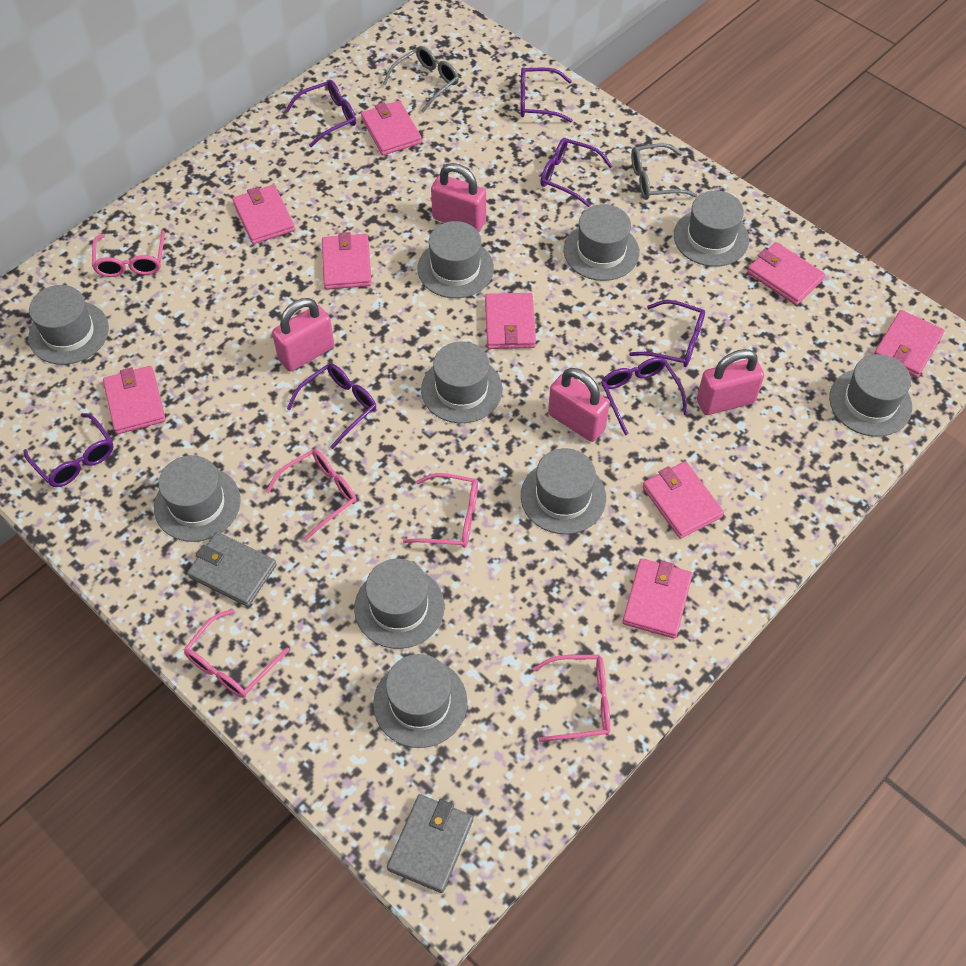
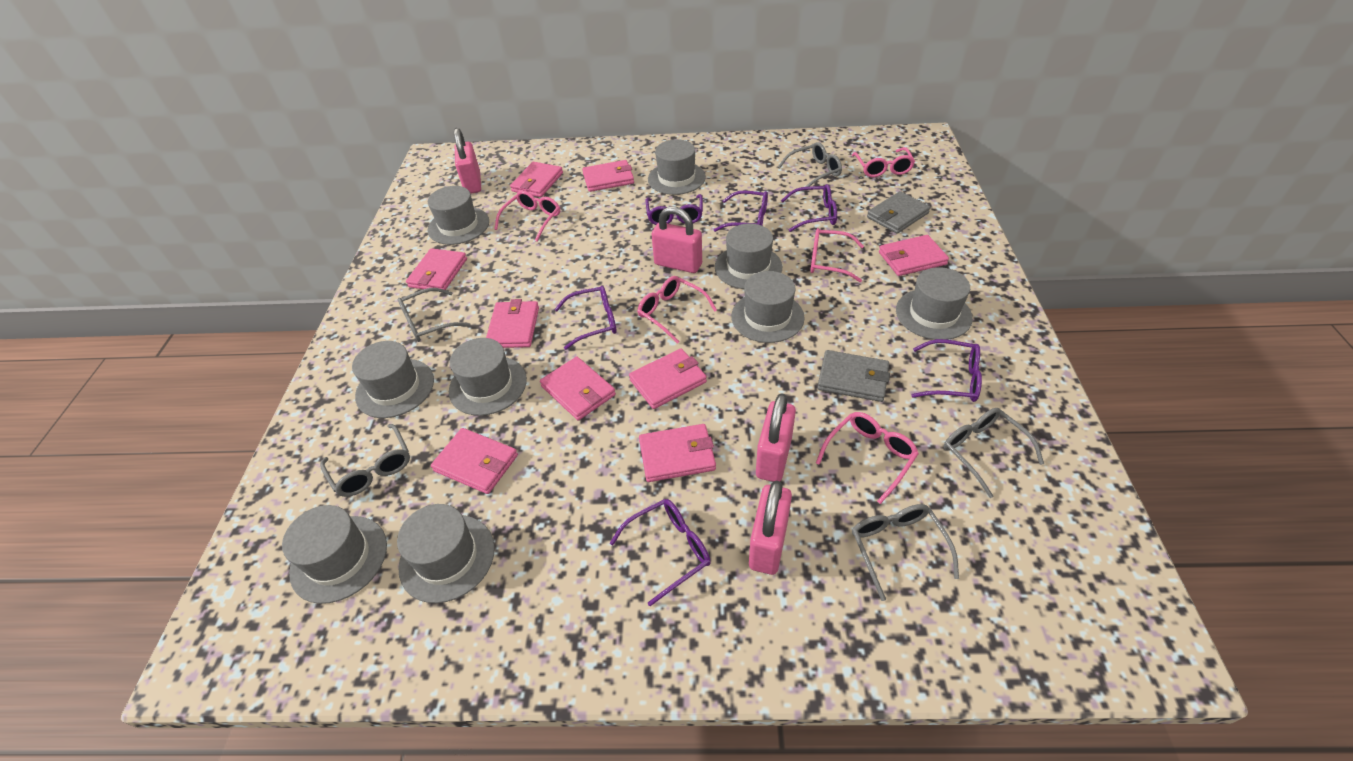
grey glasses: 2 -> 5
grey hat: 10 -> 9
purple glasses: 7 -> 6

